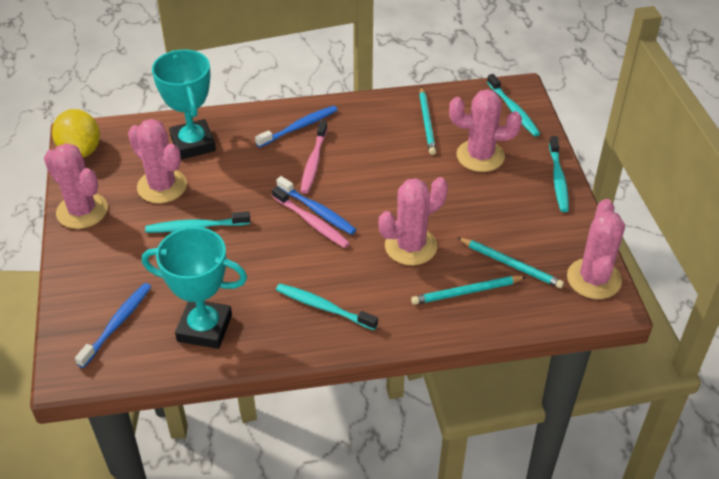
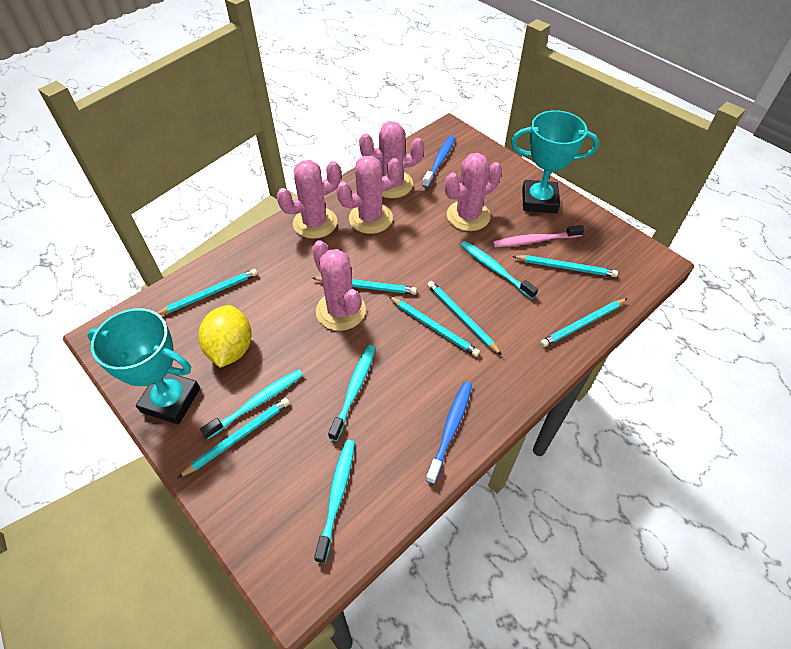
blue toothbrush: 3 -> 2
pink toothbrush: 2 -> 1
turquoise pencil: 3 -> 7

